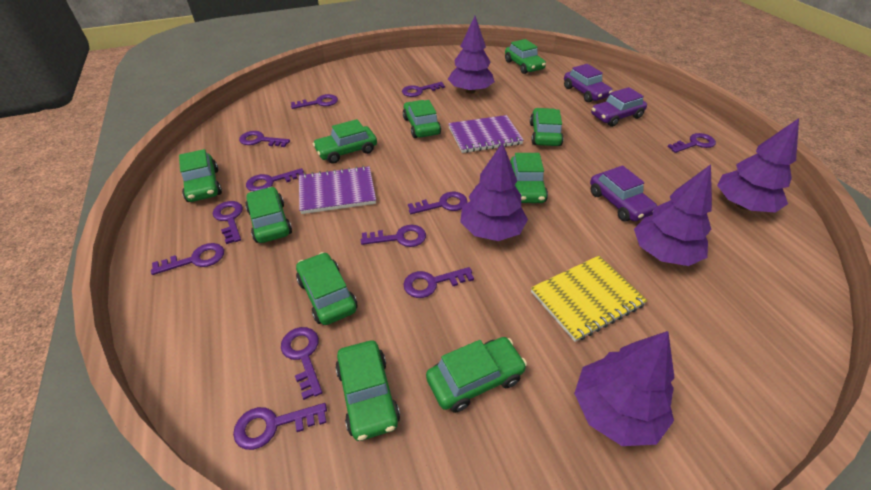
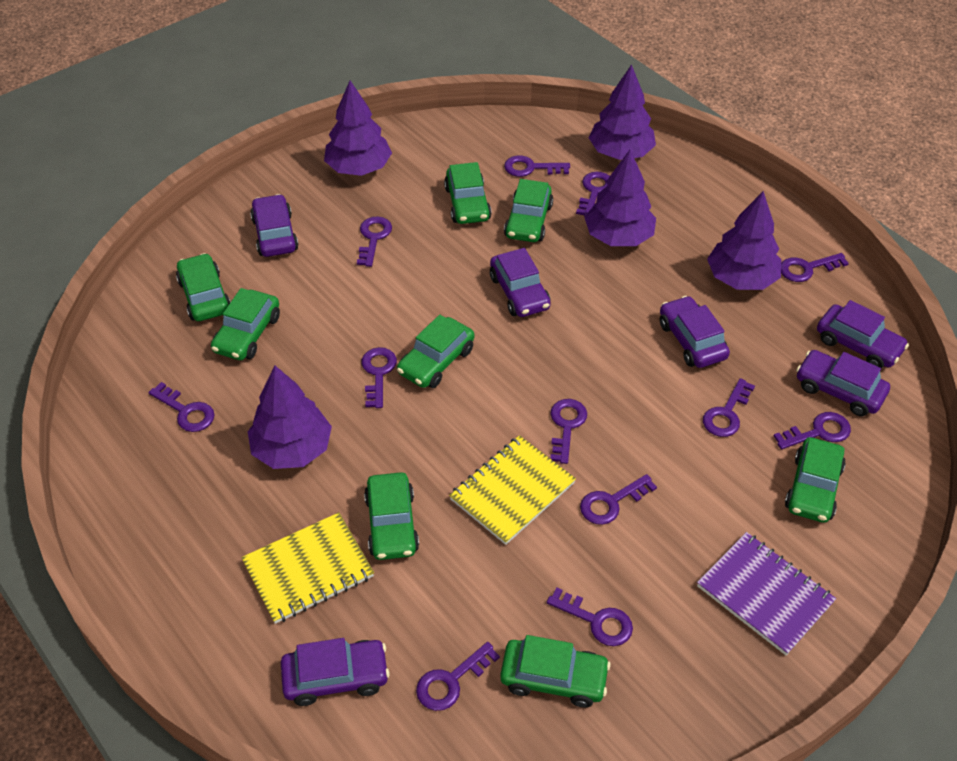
green car: 10 -> 8
purple car: 3 -> 6
purple notebook: 2 -> 1
yellow notebook: 1 -> 2

